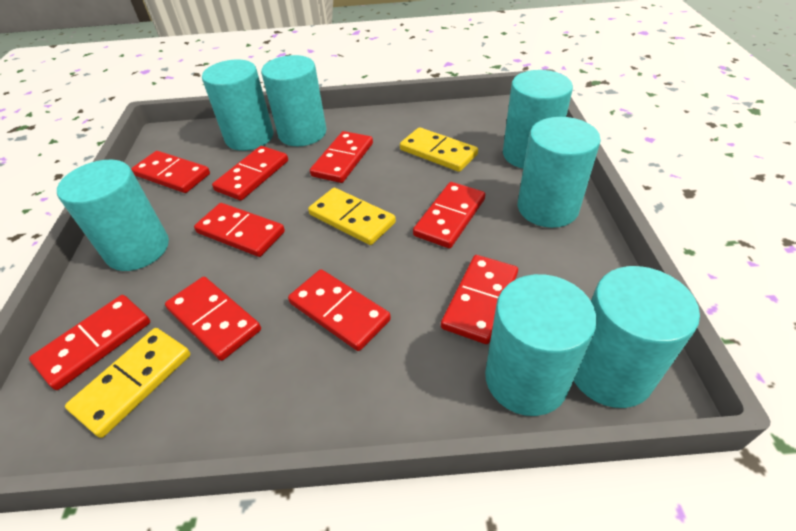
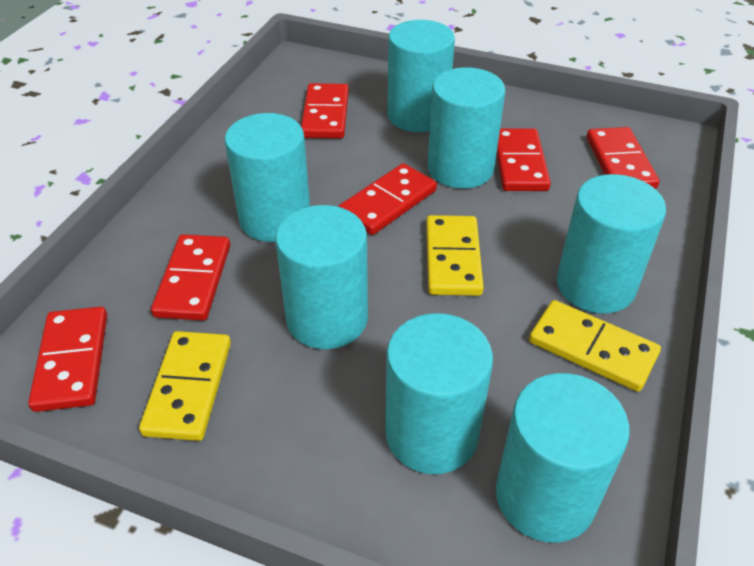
red domino: 9 -> 6

